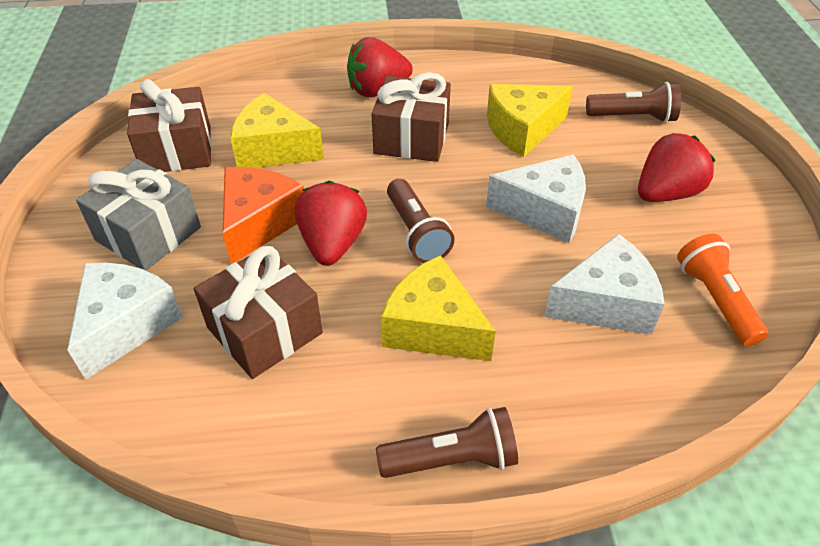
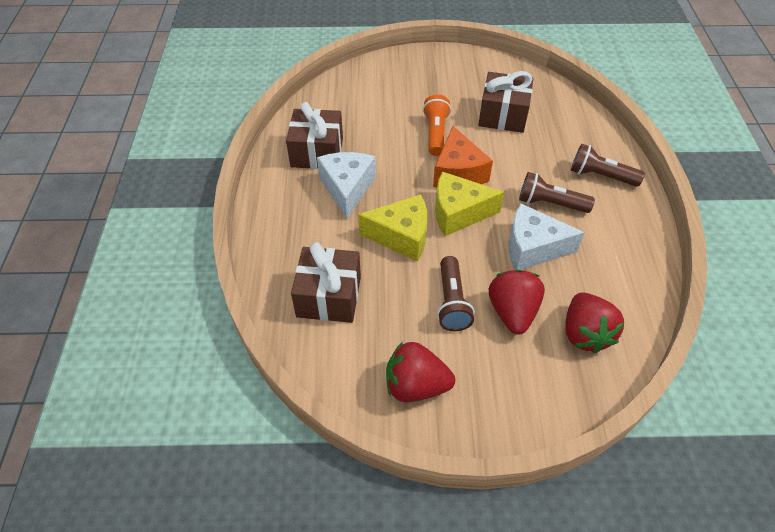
grey gift: 1 -> 0
white cheese: 3 -> 2
yellow cheese: 3 -> 2

